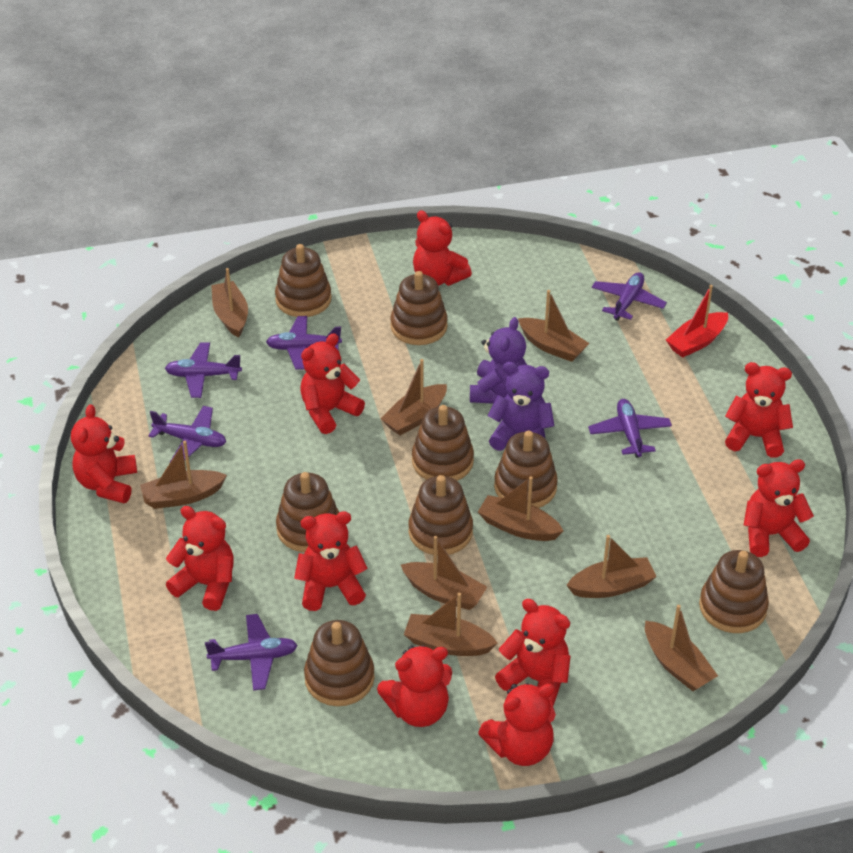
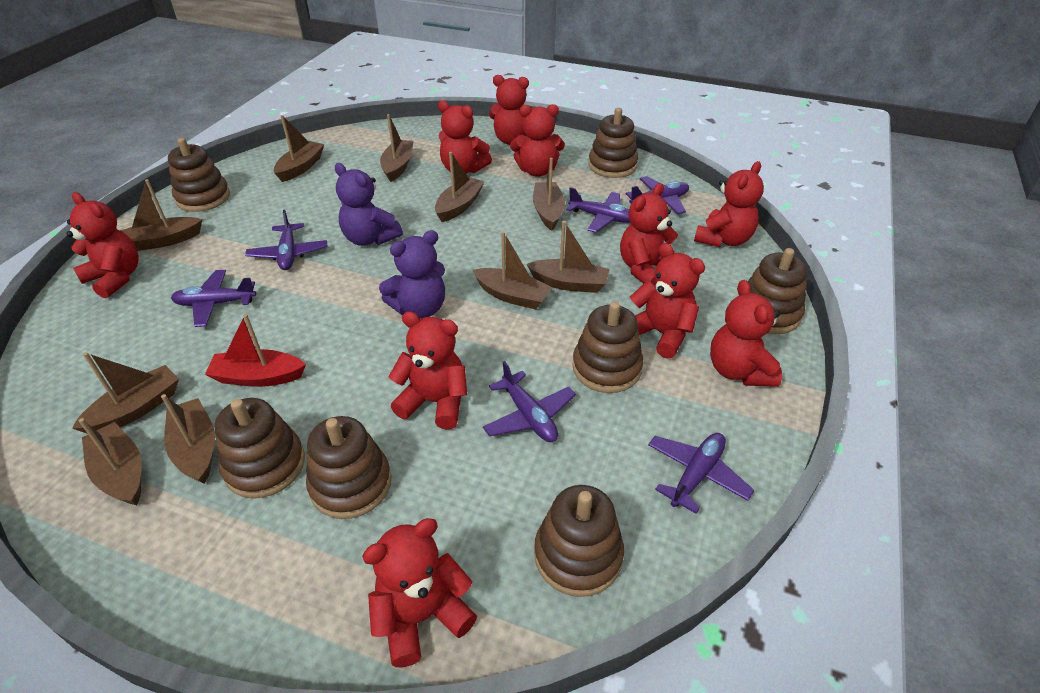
brown boat: 9 -> 10
brown stacking toy: 8 -> 7

